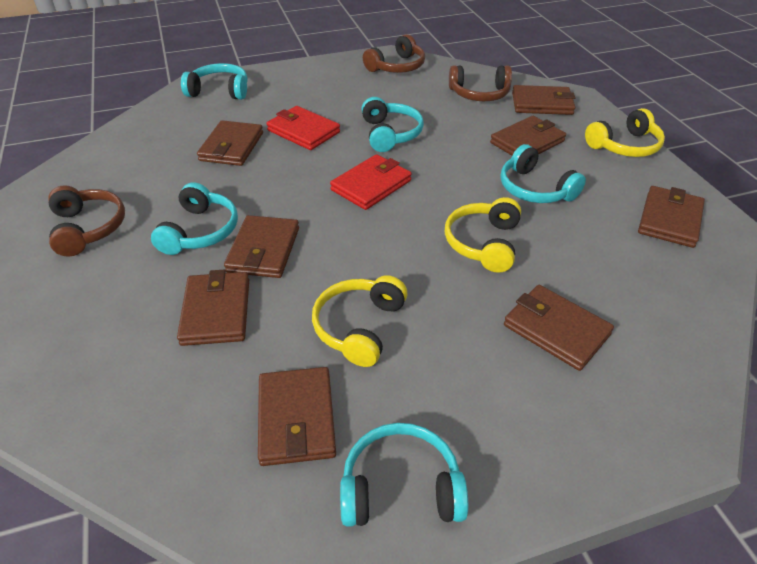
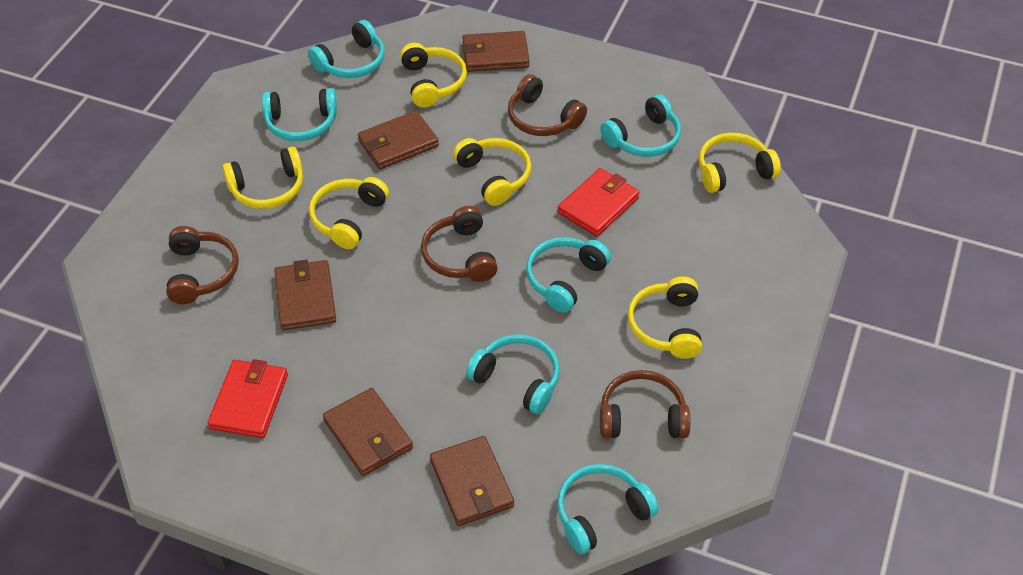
brown headphones: 3 -> 4
brown wallet: 8 -> 5
turquoise headphones: 5 -> 6
yellow headphones: 3 -> 6

